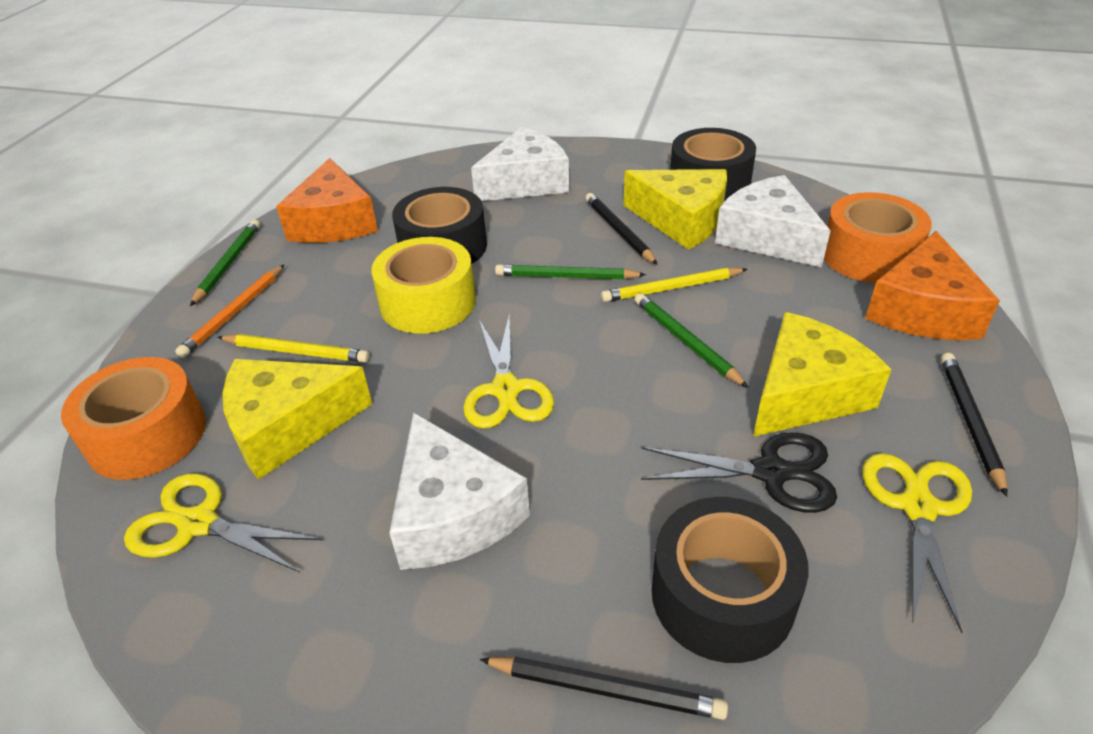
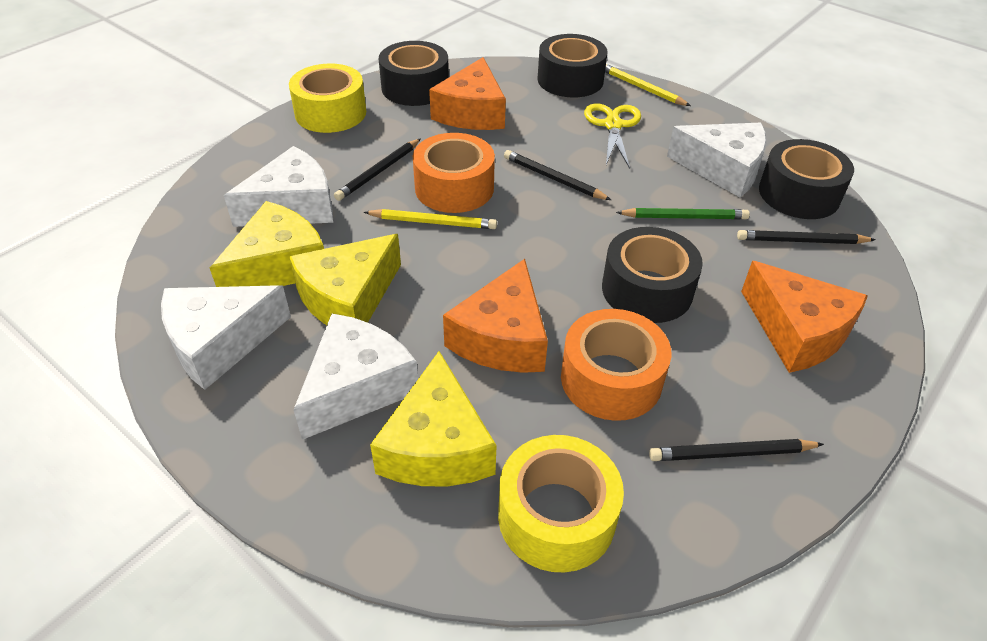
black pencil: 3 -> 4
black scissors: 1 -> 0
black tape: 3 -> 4
green pencil: 3 -> 1
orange cheese: 2 -> 3
orange pencil: 1 -> 0
white cheese: 3 -> 4
yellow scissors: 3 -> 1
yellow tape: 1 -> 2

